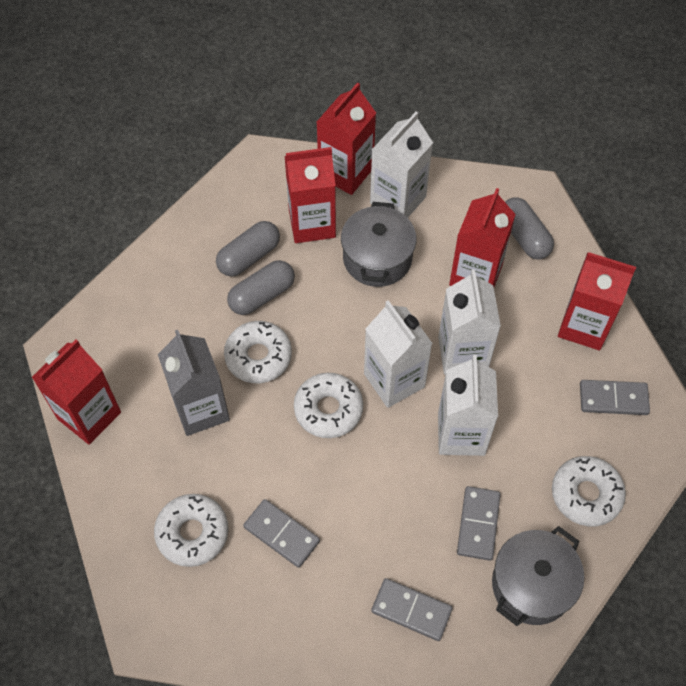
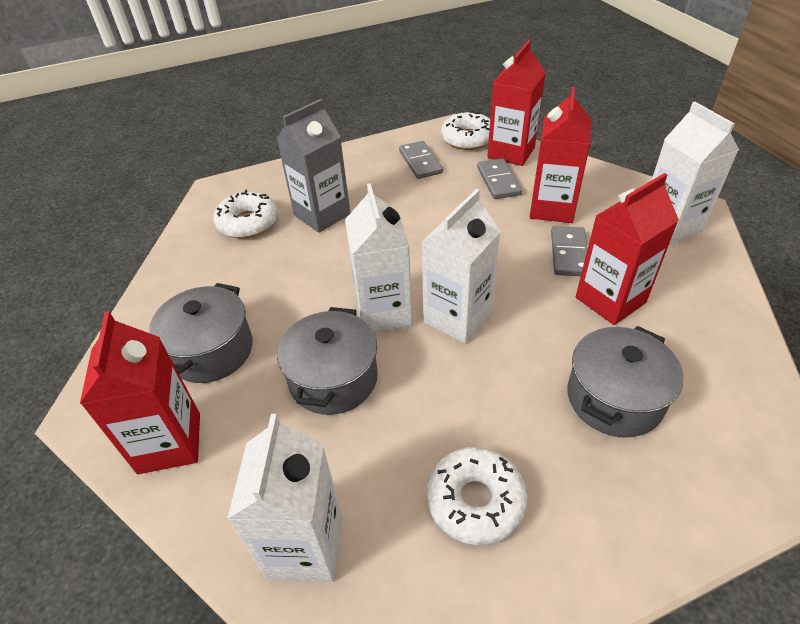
grey capsule: 3 -> 0
grey domino: 4 -> 3
grey pot: 2 -> 3
red carton: 5 -> 4
white donut: 4 -> 3

